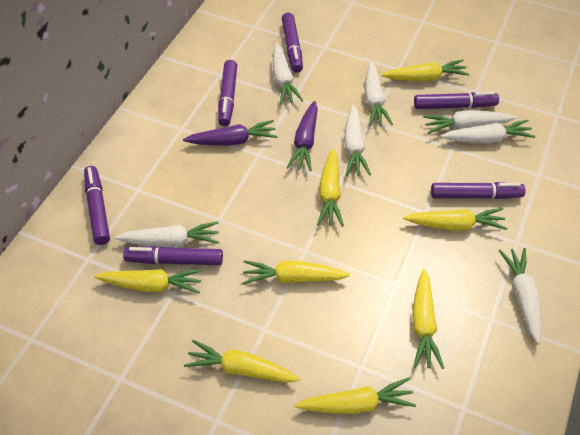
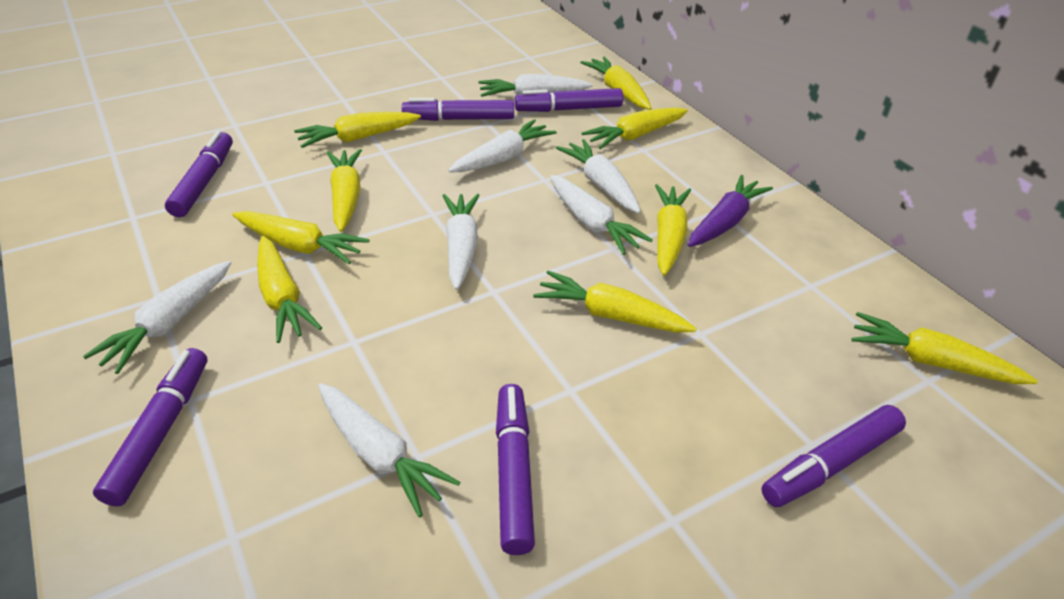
purple carrot: 2 -> 1
yellow carrot: 8 -> 9

